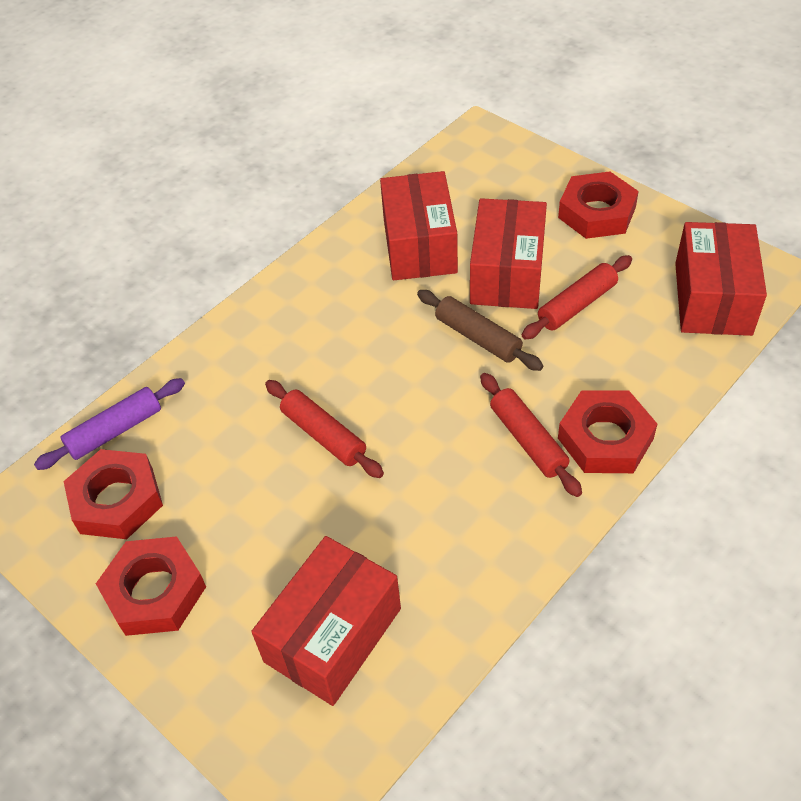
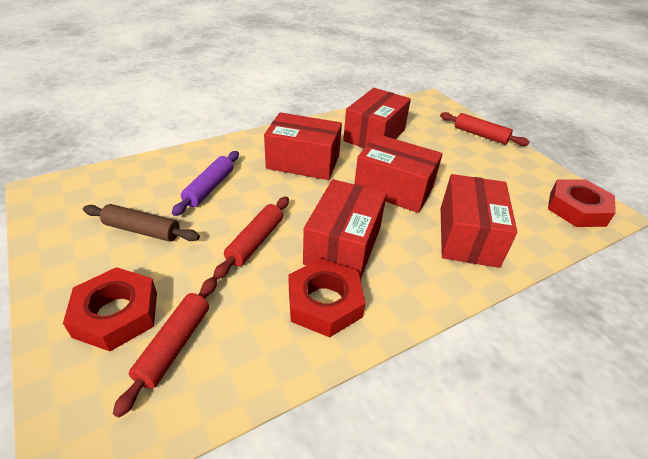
red box: 4 -> 5
red nut: 4 -> 3

